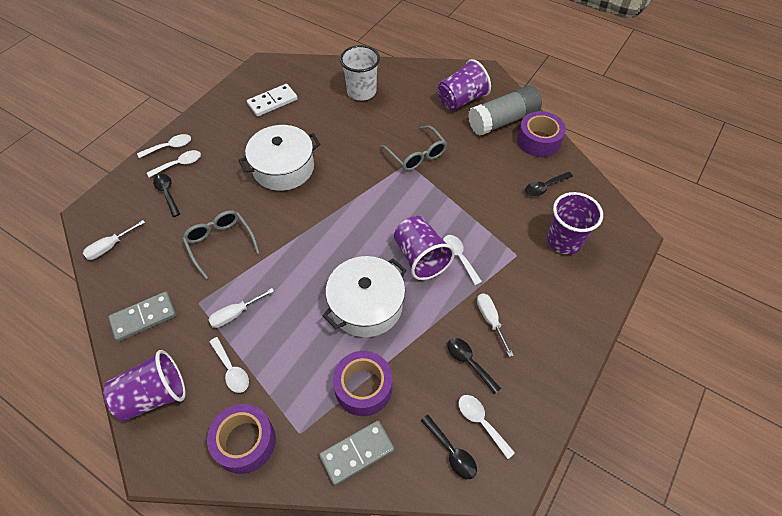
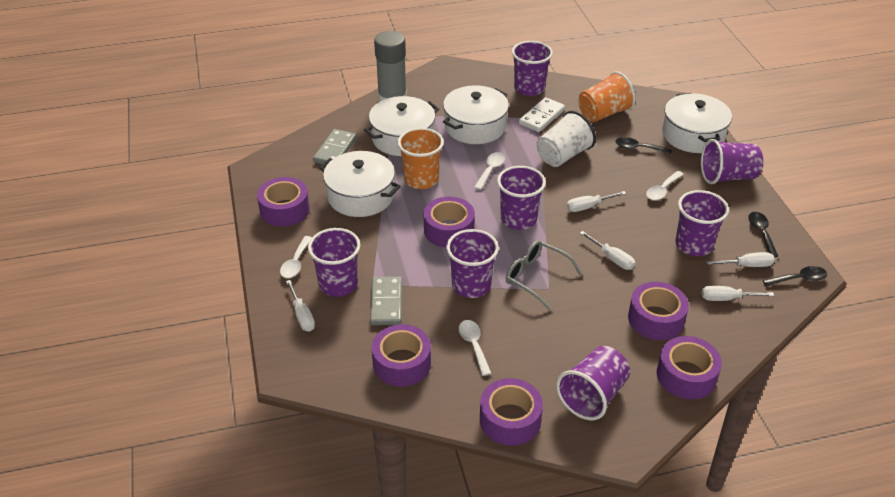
black spoon: 4 -> 3
grey glasses: 2 -> 1
orange cup: 0 -> 2
purple cup: 4 -> 7
purple tape: 3 -> 6
white pot: 2 -> 4
white screwdriver: 3 -> 5
white spoon: 5 -> 4

